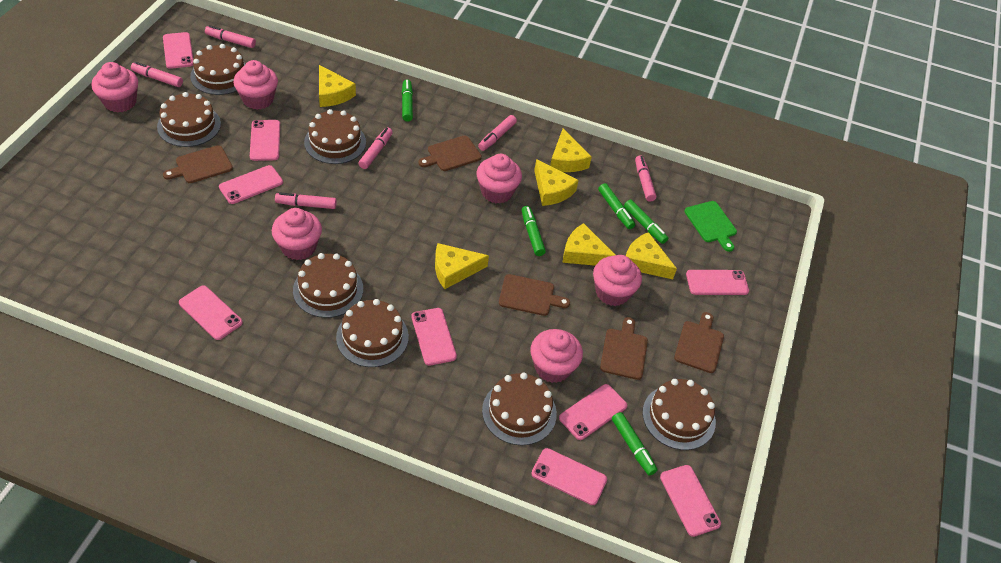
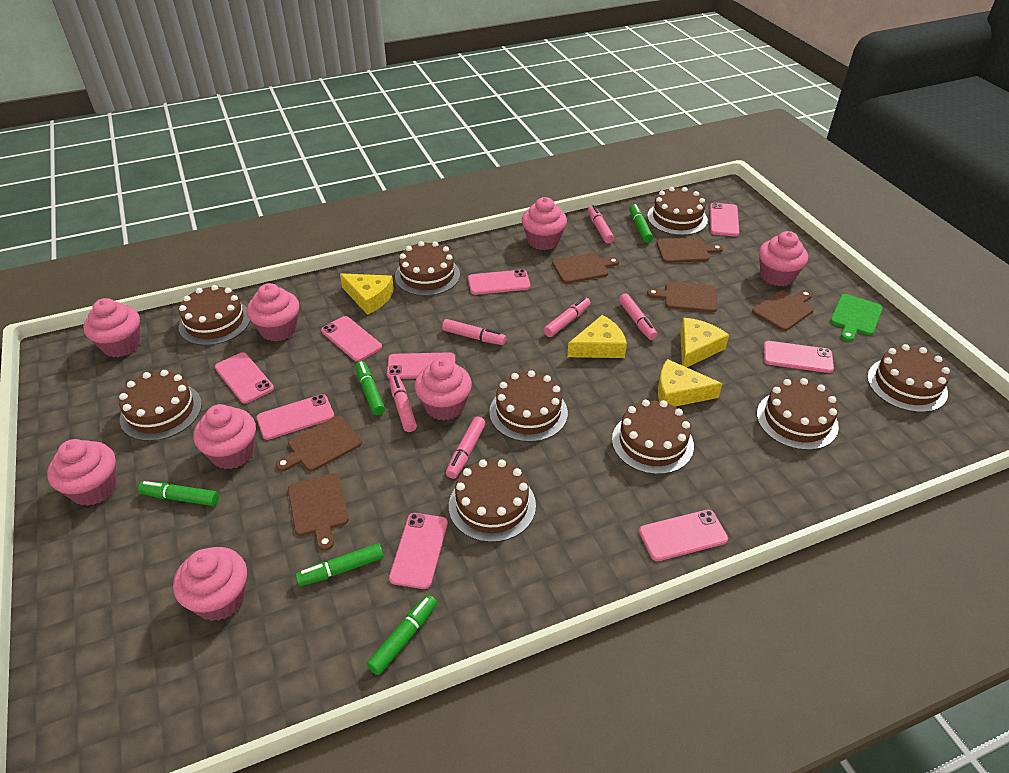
brown cake: 7 -> 9
brown cutting board: 5 -> 6
pink cupcake: 6 -> 8
yellow cheese: 6 -> 4

